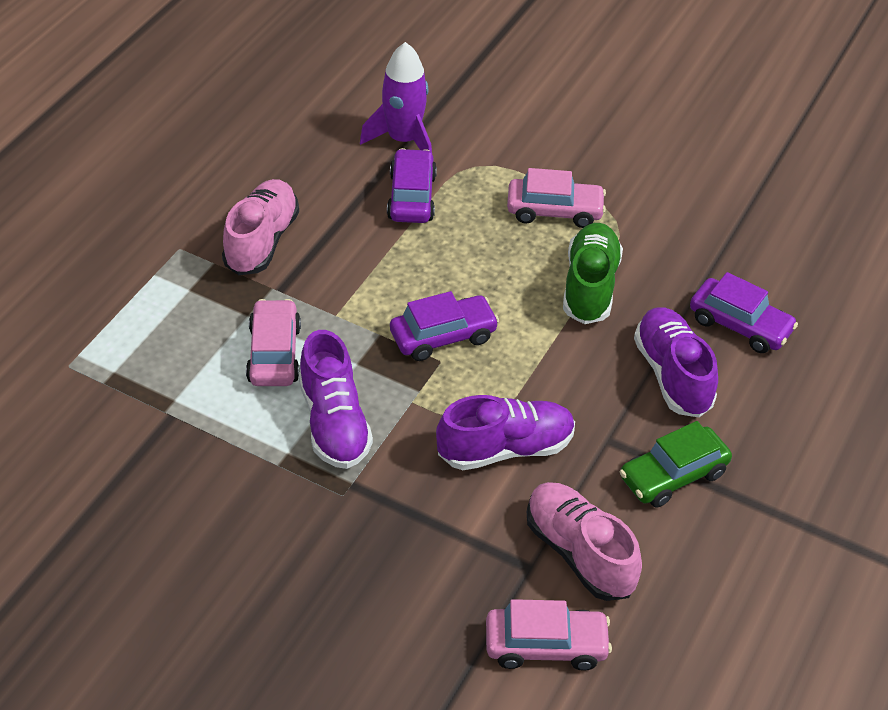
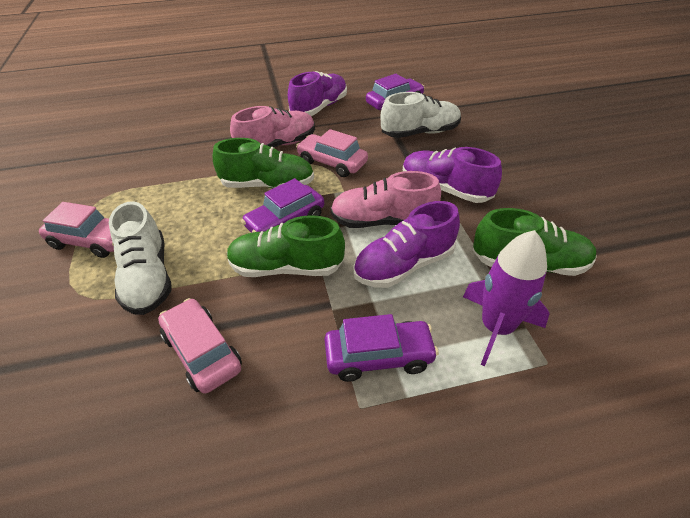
green car: 1 -> 0
green shoe: 1 -> 3
white shoe: 0 -> 2

